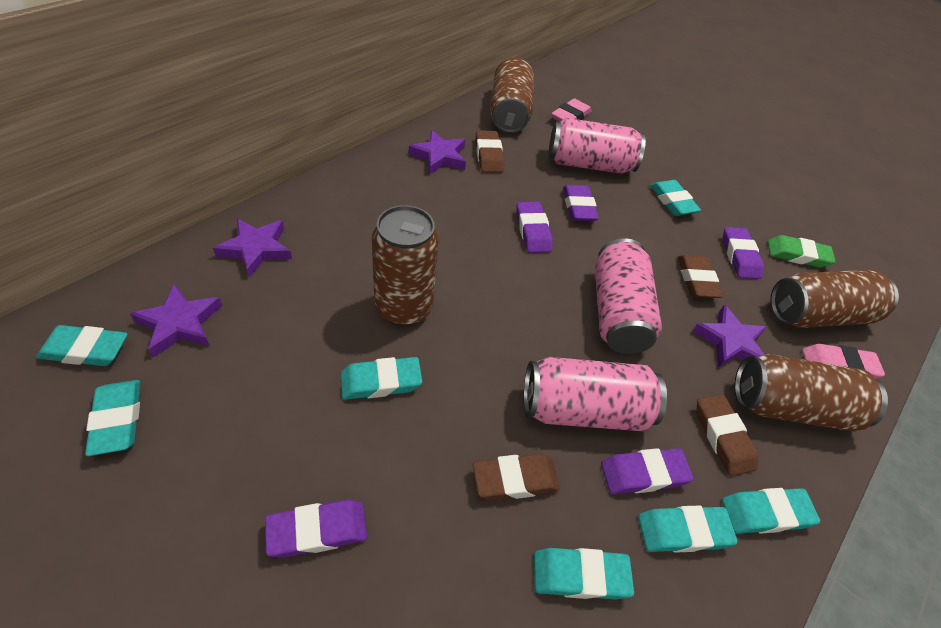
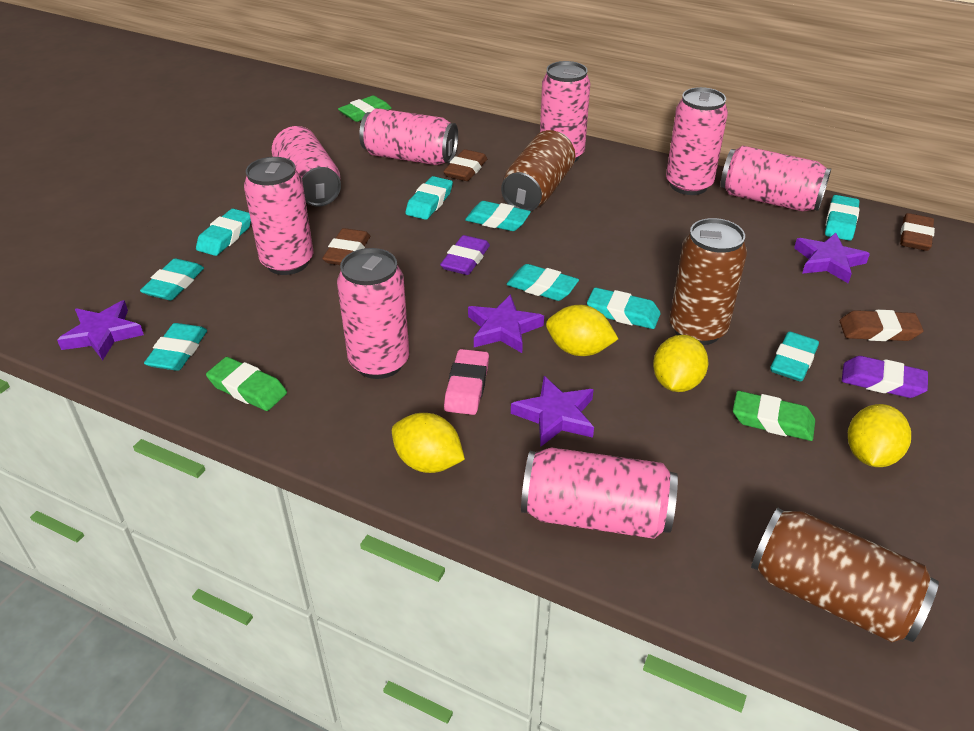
brown can: 4 -> 3
green eraser: 1 -> 3
pink can: 3 -> 8
pink eraser: 2 -> 1
purple eraser: 5 -> 2
turquoise eraser: 7 -> 9
yellow lemon: 0 -> 4

